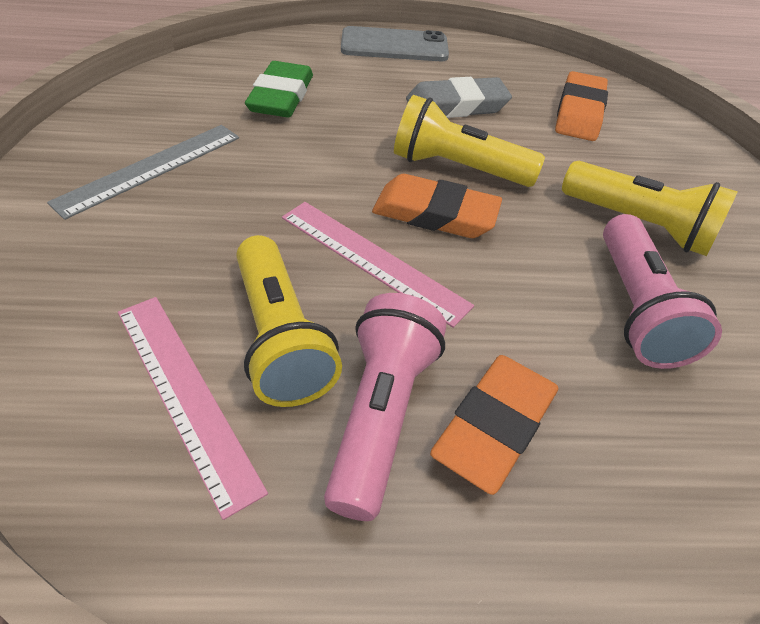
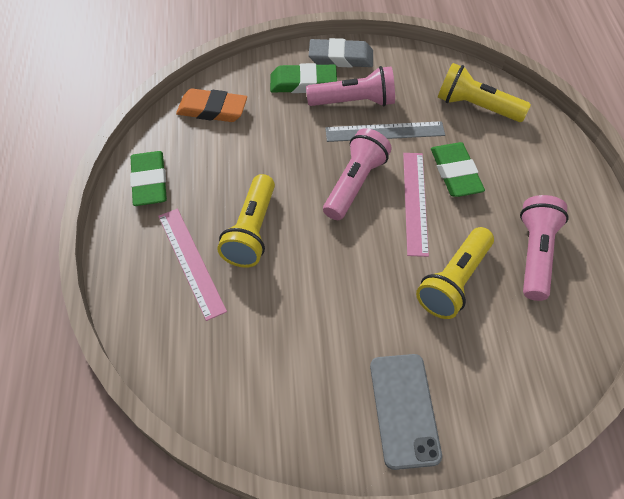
green eraser: 1 -> 3
orange eraser: 3 -> 1
pink flashlight: 2 -> 3

